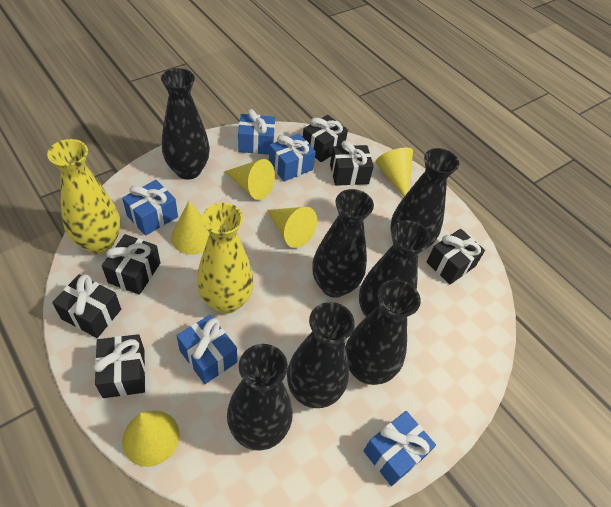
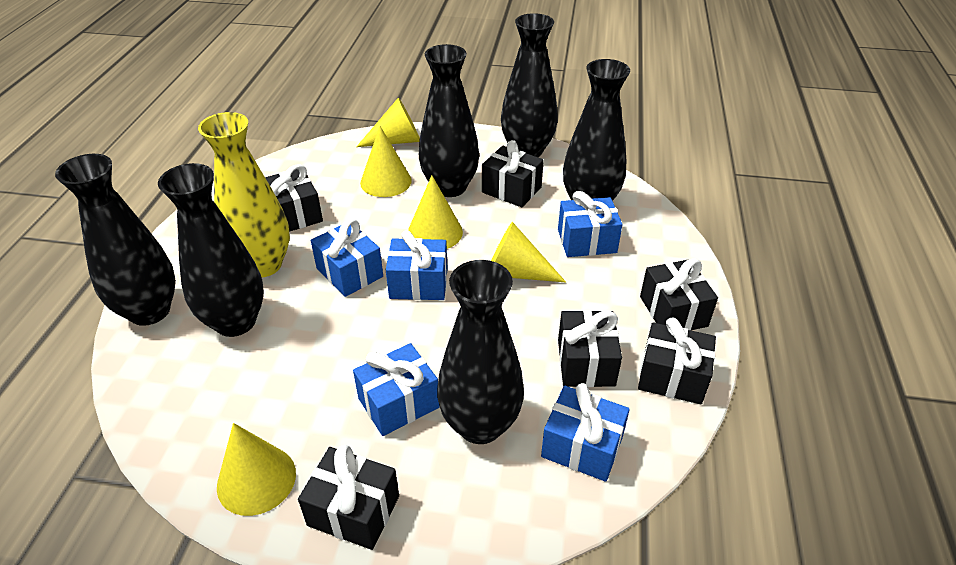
black vase: 7 -> 6
yellow vase: 2 -> 1

